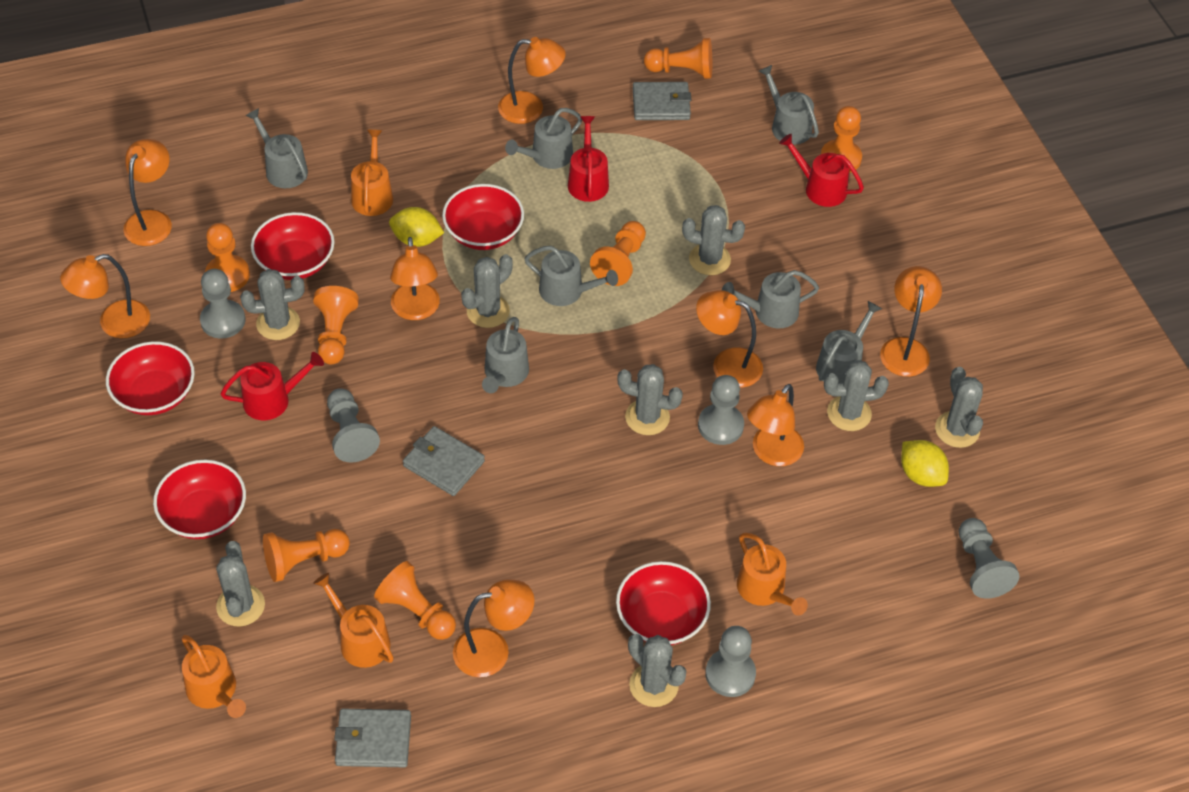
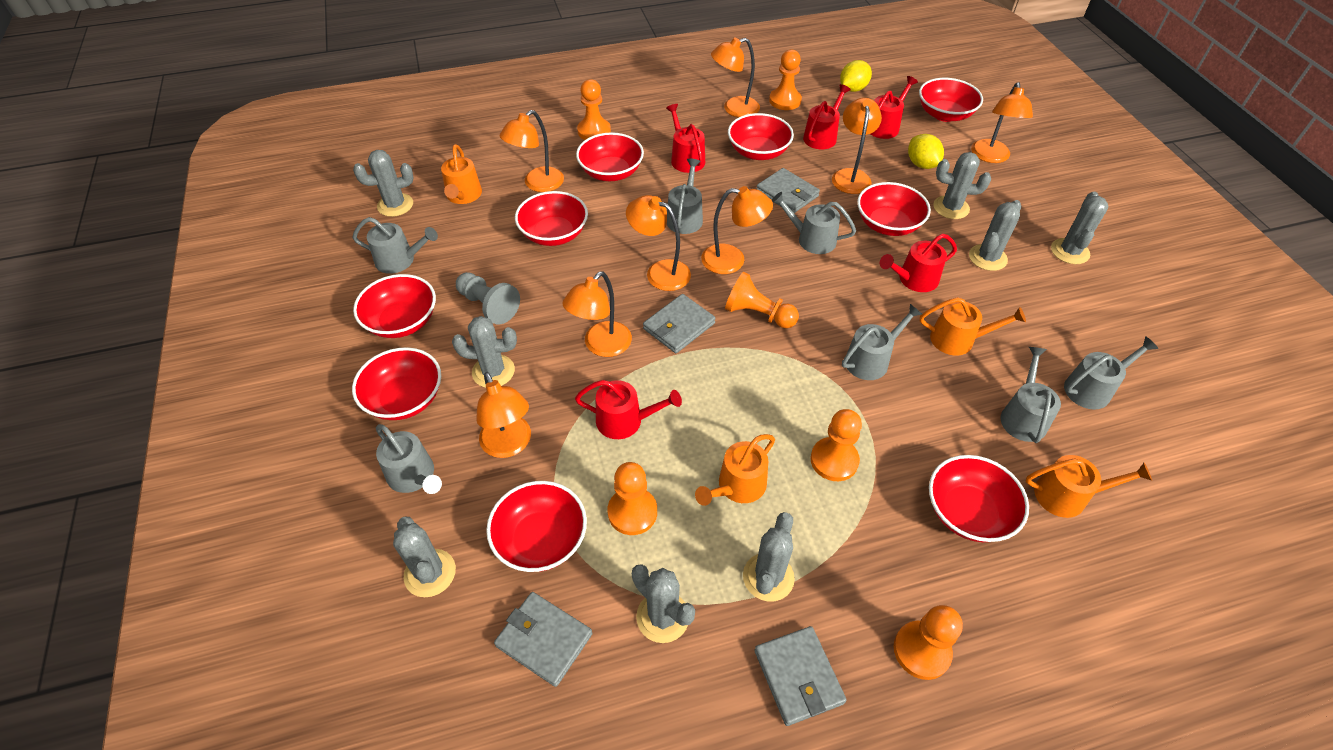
grey pawn: 5 -> 1
grey wallet: 3 -> 4
orange pawn: 7 -> 6
red bowl: 5 -> 9
red watering can: 3 -> 5

